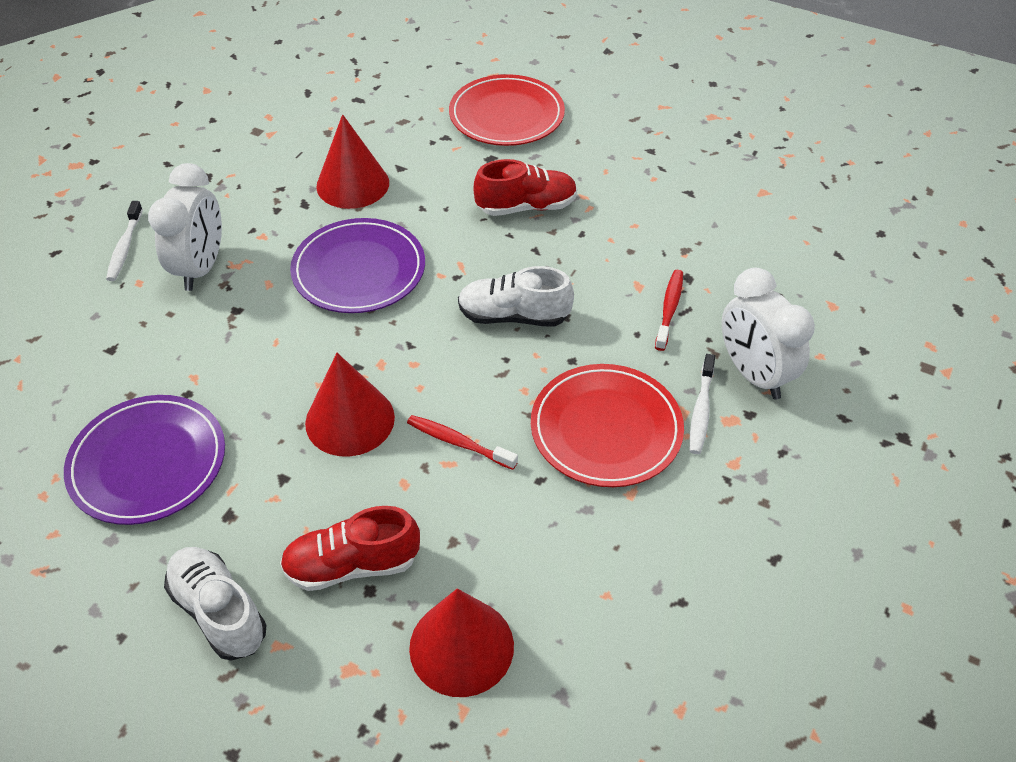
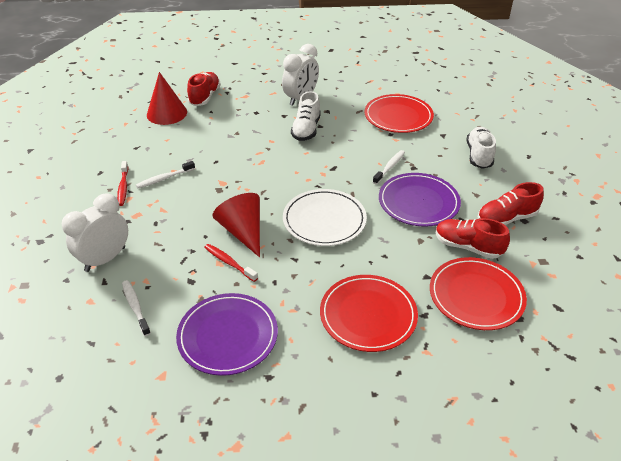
red cone: 3 -> 2
red plate: 2 -> 3
red shoe: 2 -> 3
white plate: 0 -> 1
white toothbrush: 2 -> 3

